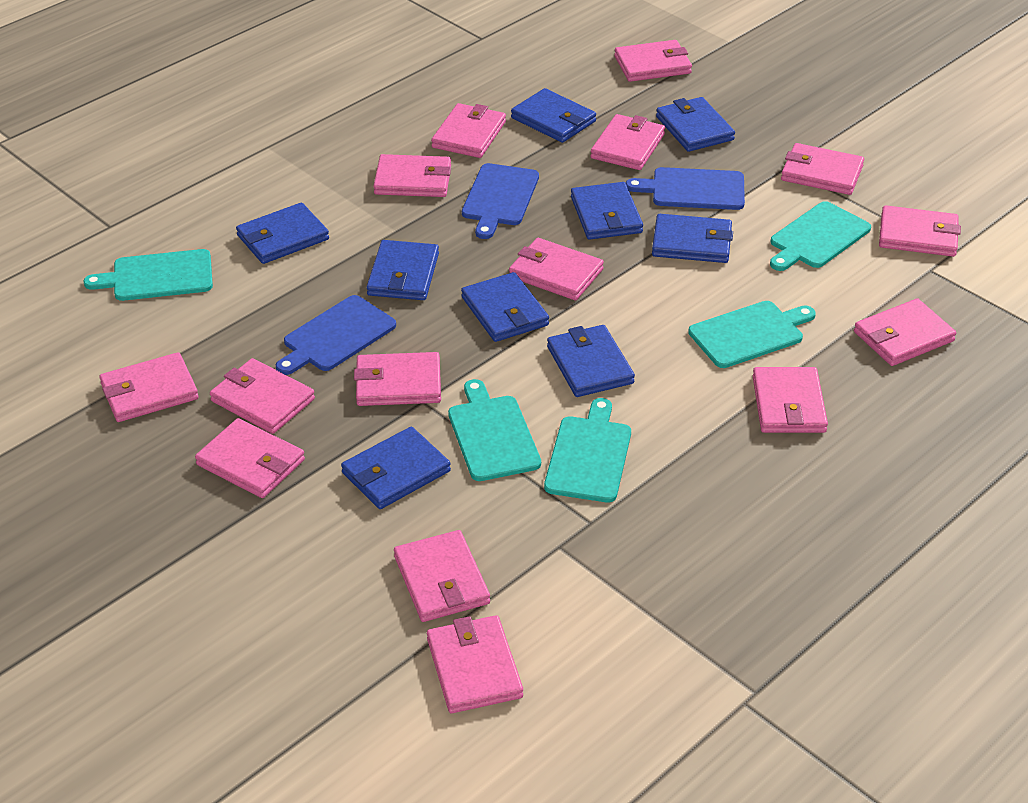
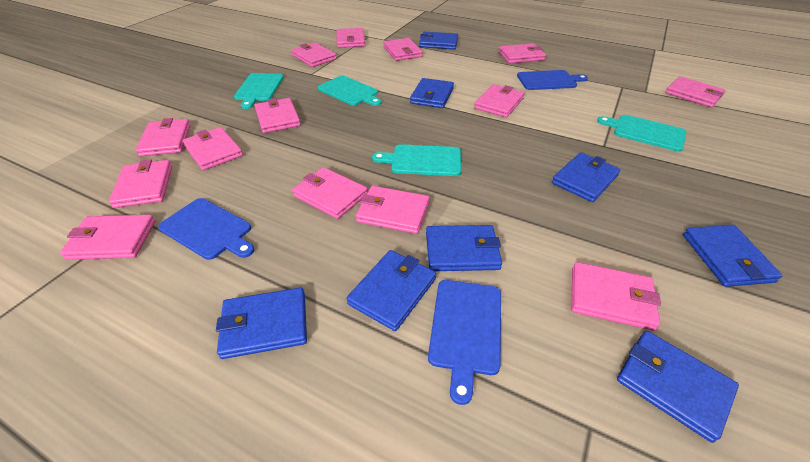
blue wallet: 9 -> 8
pink wallet: 15 -> 14
turquoise cutting board: 5 -> 4

